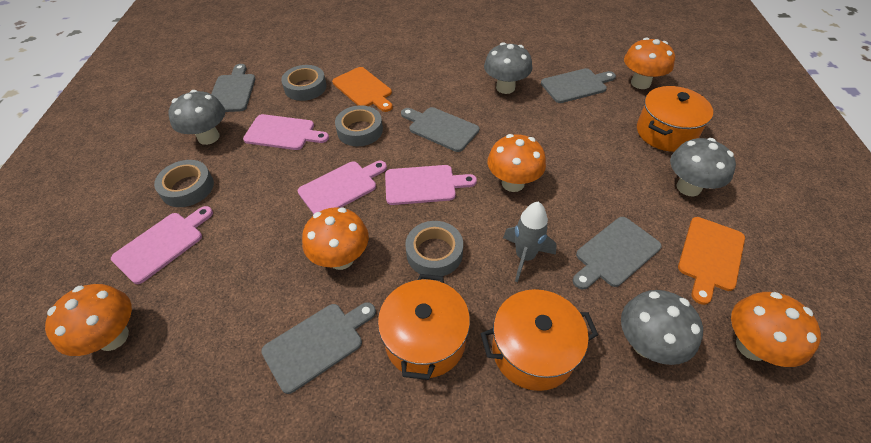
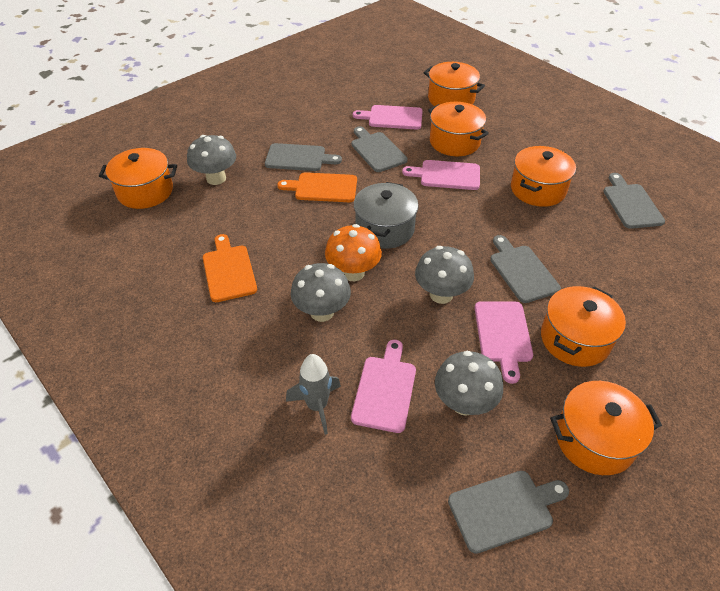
grey pot: 0 -> 1
grey tape: 4 -> 0
orange mushroom: 5 -> 1
orange pot: 3 -> 6

